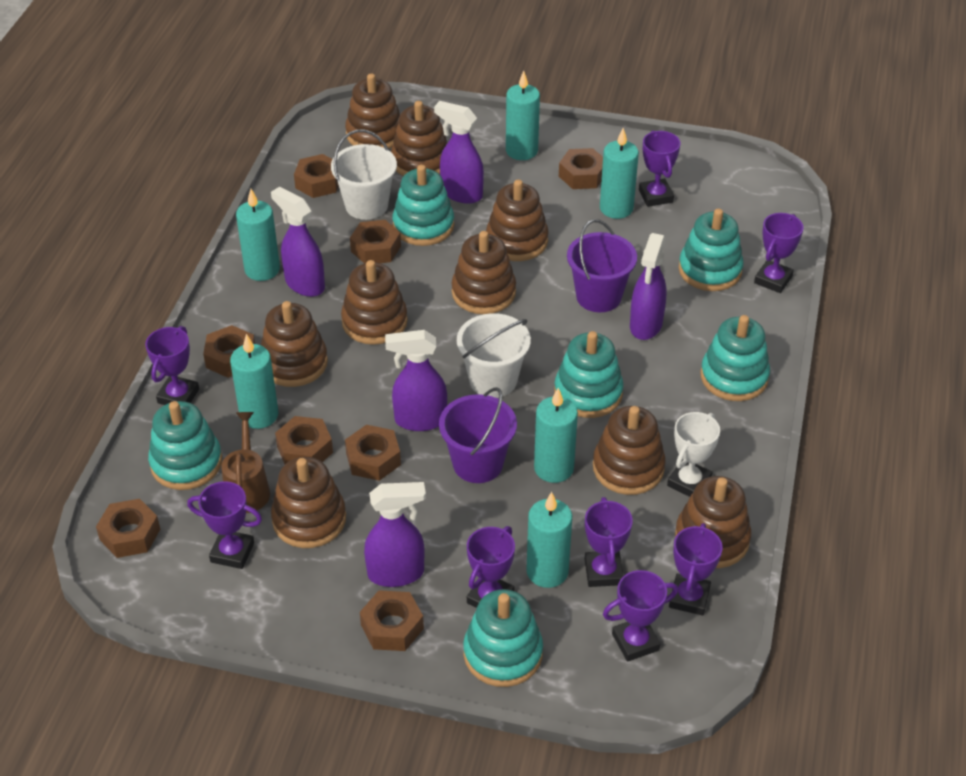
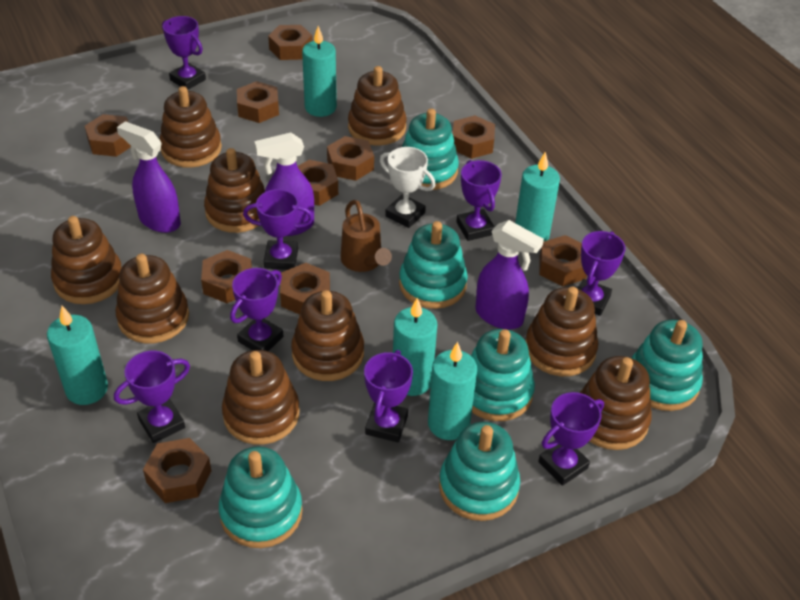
brown nut: 8 -> 10
purple bucket: 2 -> 0
purple spray bottle: 5 -> 3
turquoise candle: 6 -> 5
white bucket: 2 -> 0

